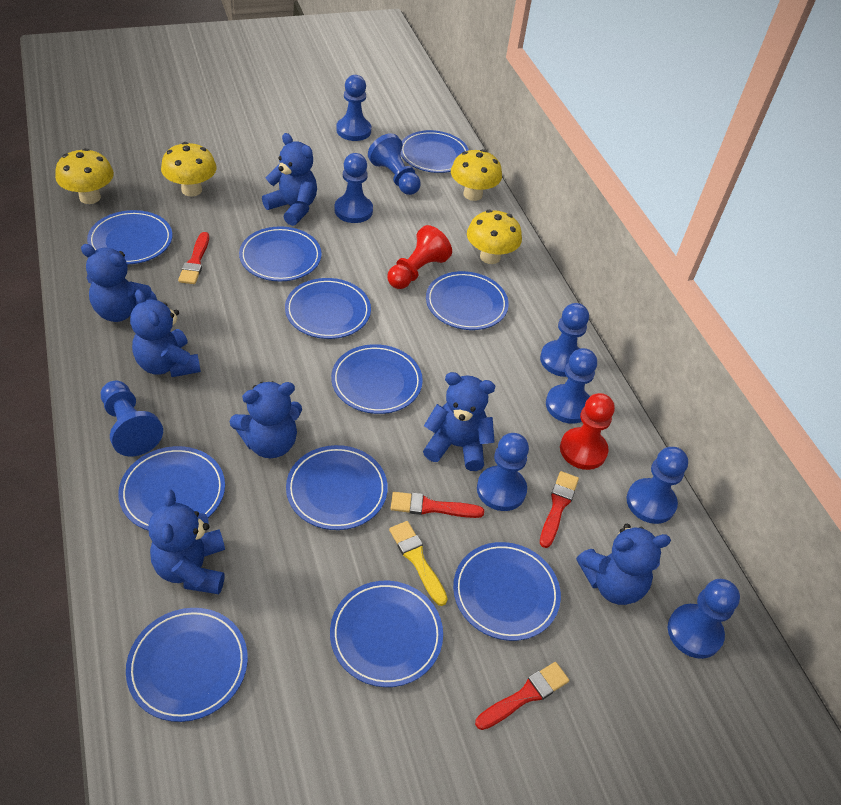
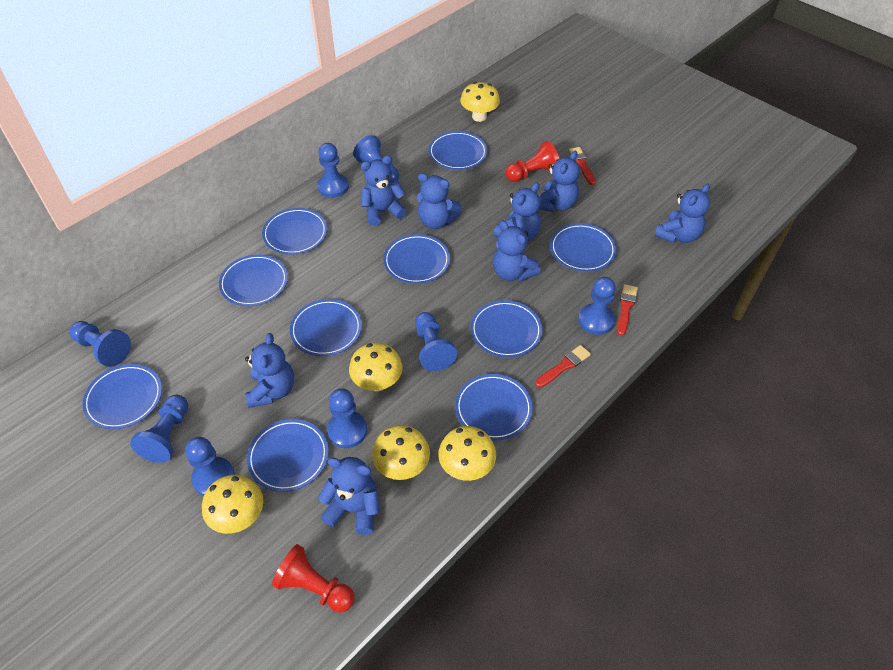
blue pawn: 9 -> 8
blue plate: 11 -> 10
blue teddy bear: 7 -> 8
red brush: 4 -> 3
yellow brush: 1 -> 0
yellow mushroom: 4 -> 5

